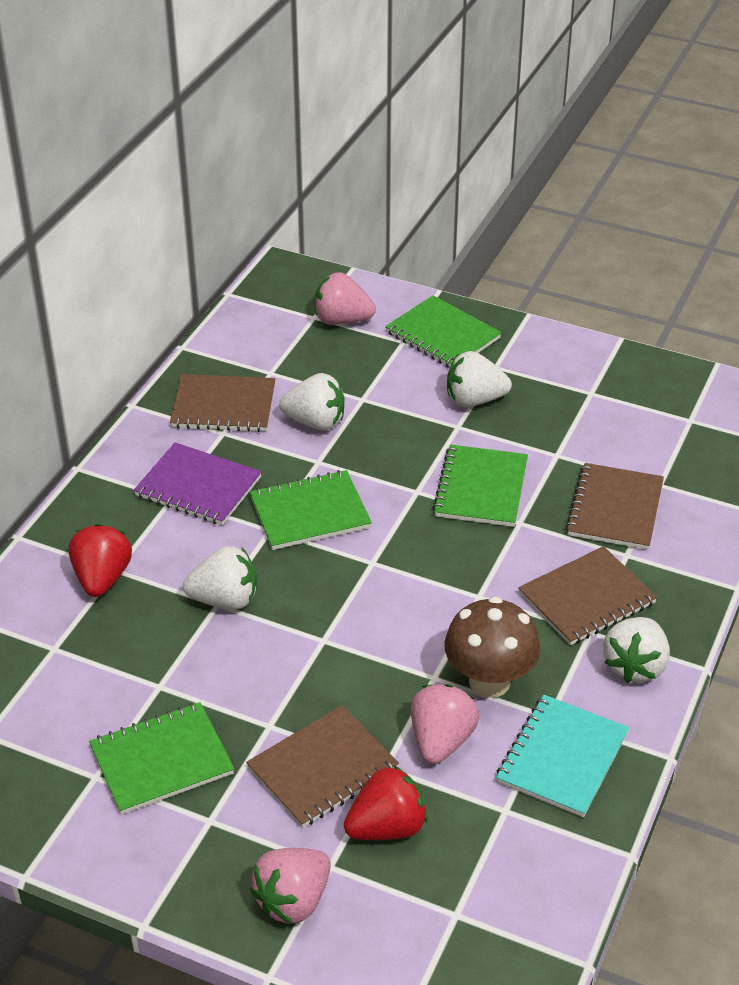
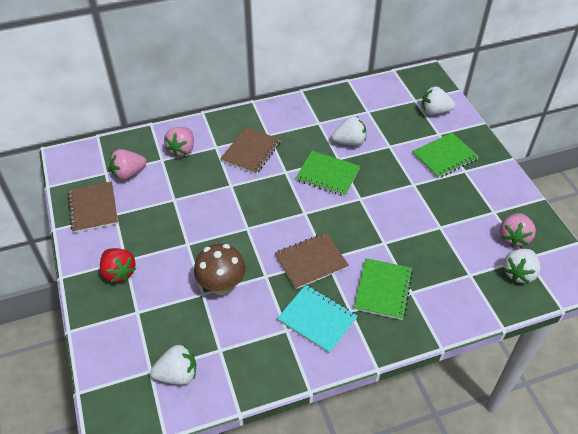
brown notebook: 4 -> 3
green notebook: 4 -> 3
purple notebook: 1 -> 0
red strawberry: 2 -> 1

